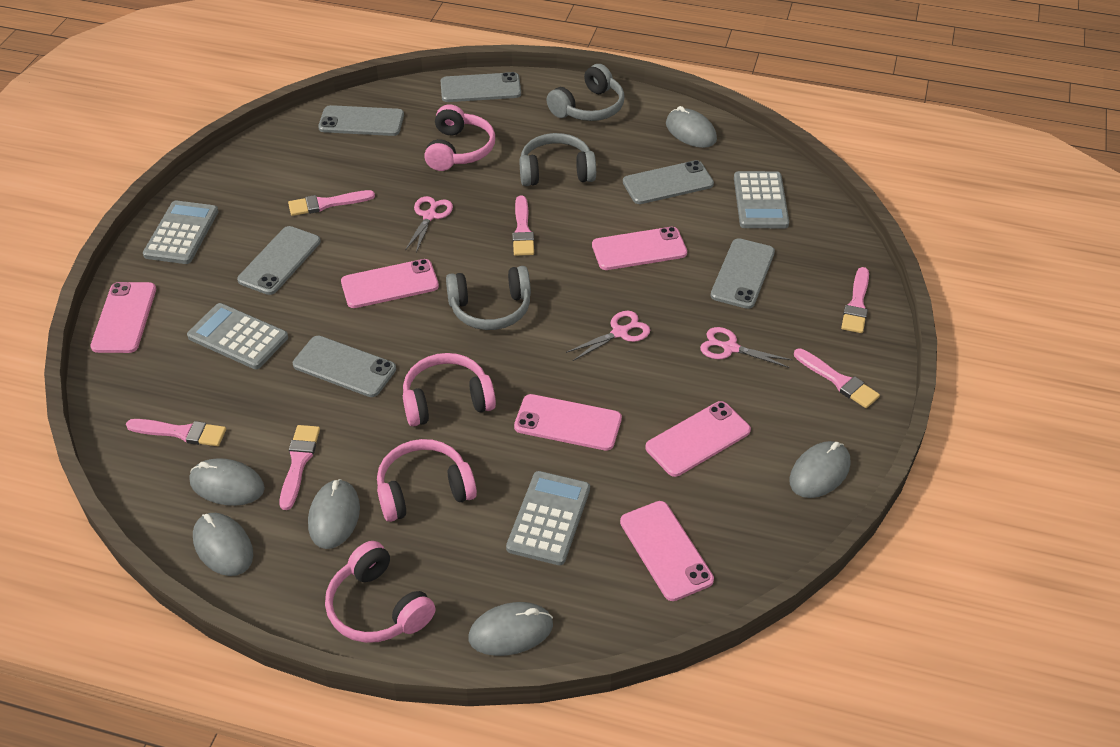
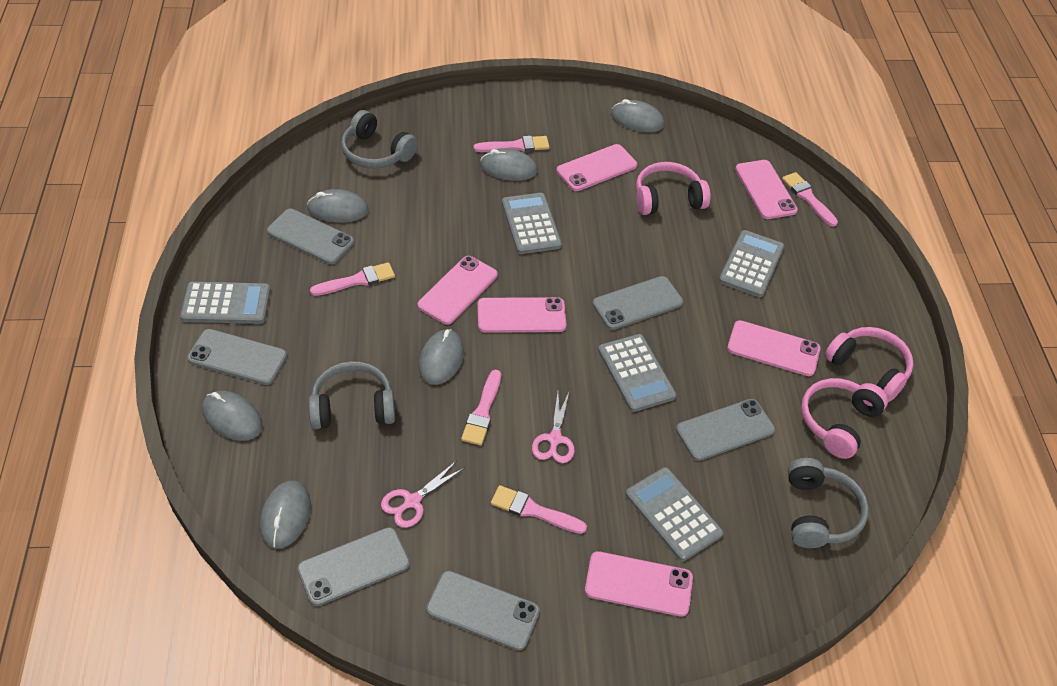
grey calculator: 4 -> 5
pink brush: 6 -> 5
pink headphones: 4 -> 3
pink scissors: 3 -> 2

